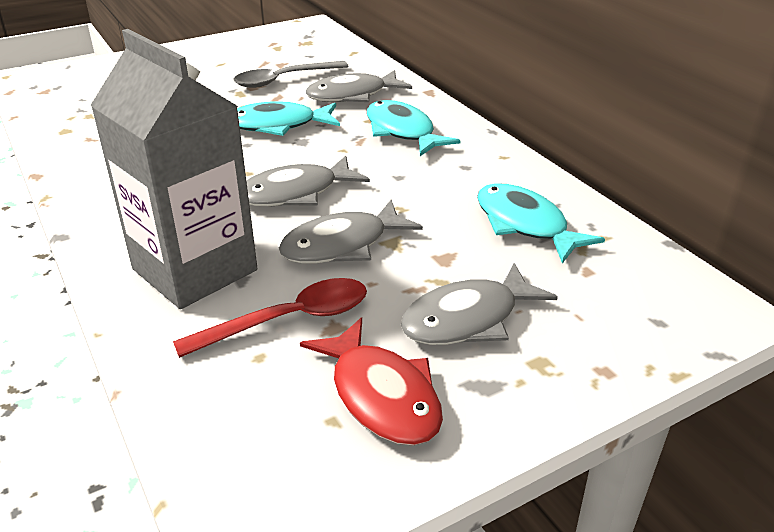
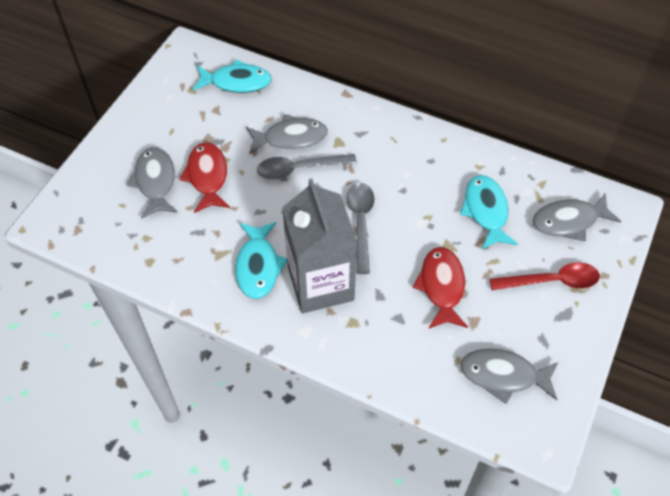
grey spoon: 1 -> 2
red fish: 1 -> 2

